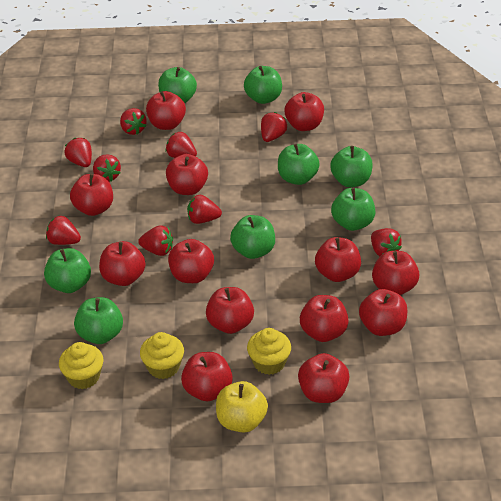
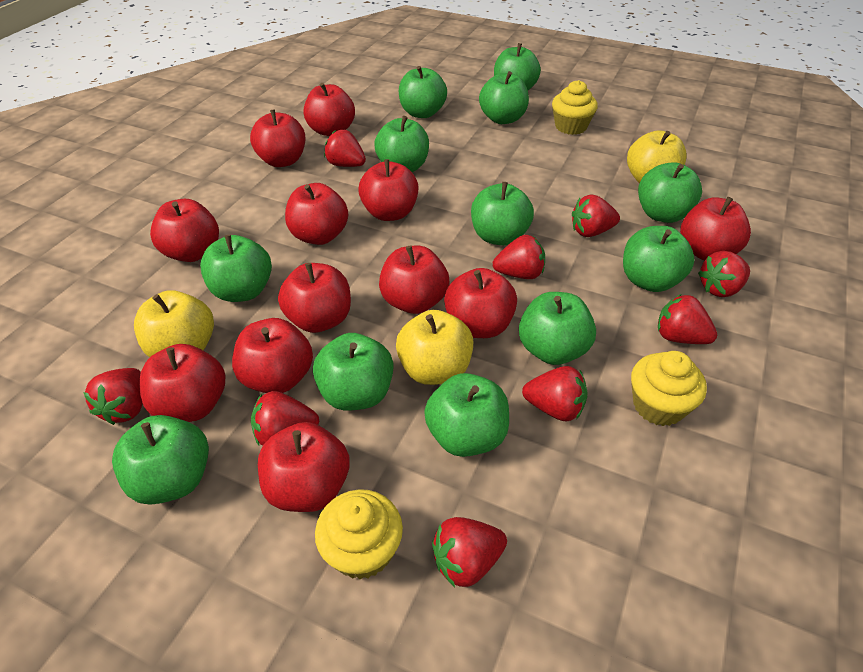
green apple: 8 -> 12
red apple: 13 -> 12
yellow apple: 1 -> 3

